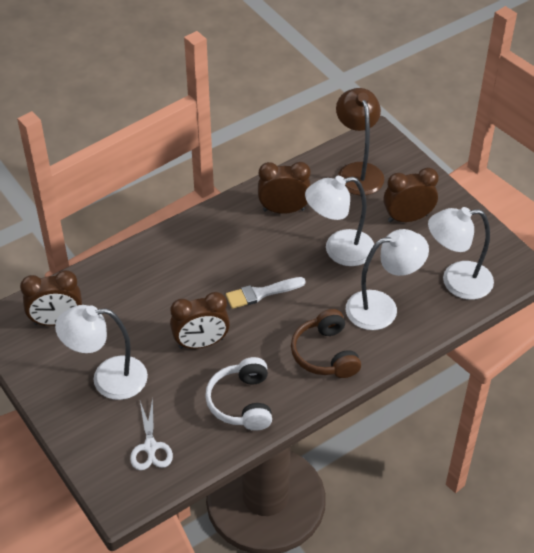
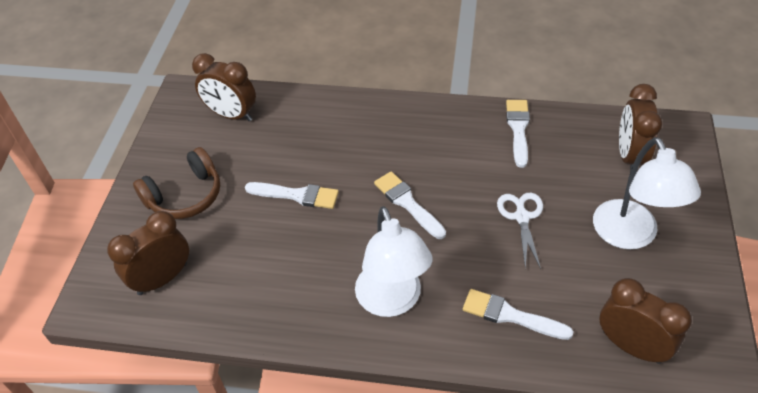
brown lamp: 1 -> 0
white brush: 1 -> 4
white headphones: 1 -> 0
white lamp: 4 -> 2

